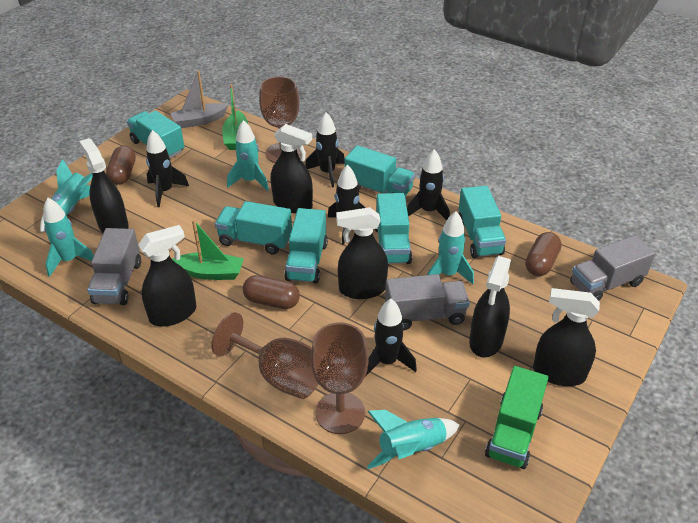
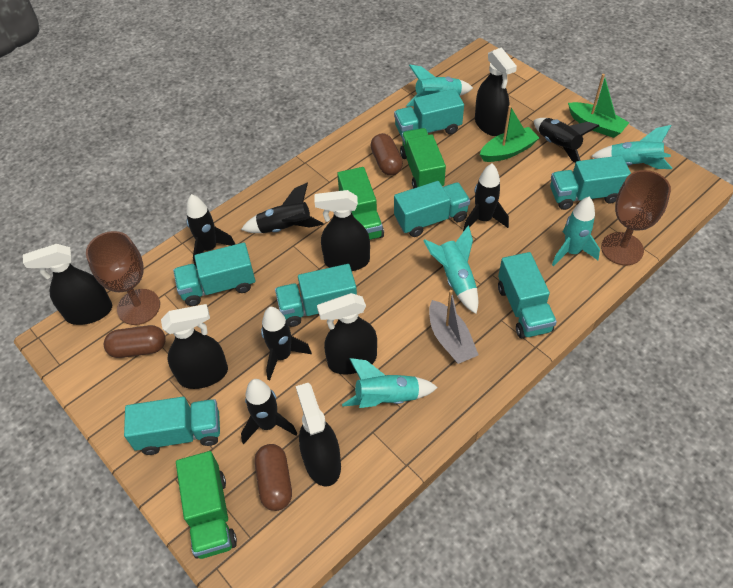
black rocket: 5 -> 6
brown goblet: 3 -> 2
green truck: 1 -> 3
grey truck: 3 -> 0
turquoise truck: 6 -> 7

